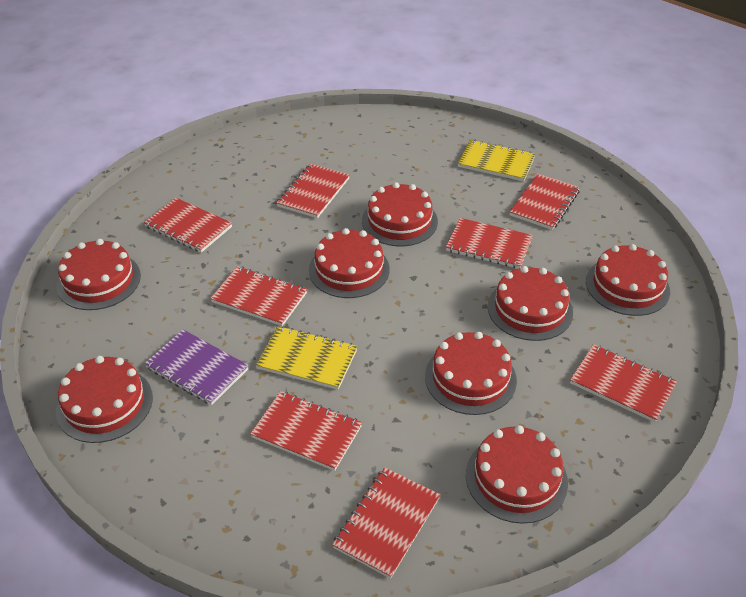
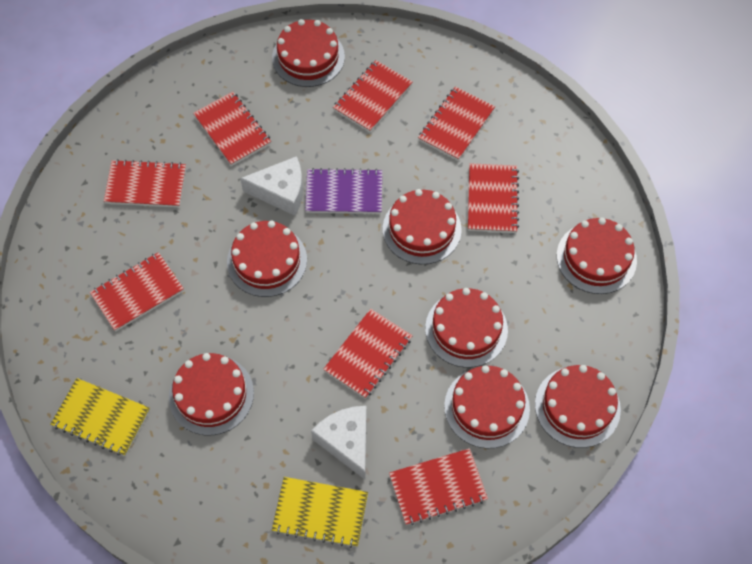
white cheese: 0 -> 2

